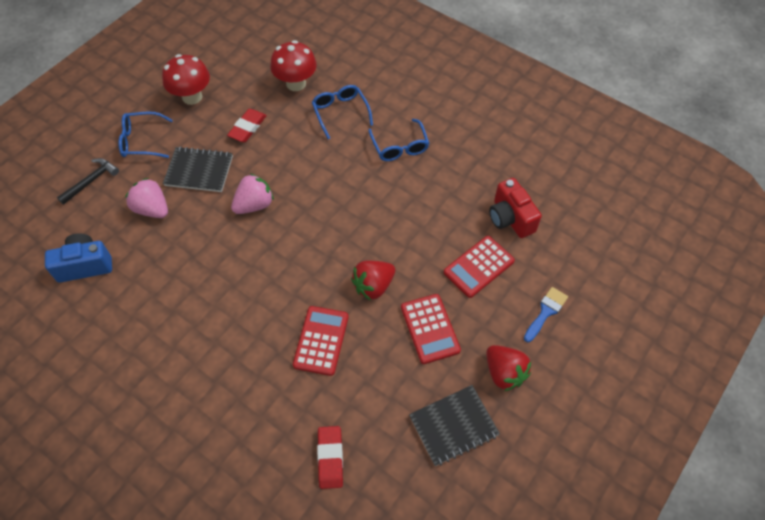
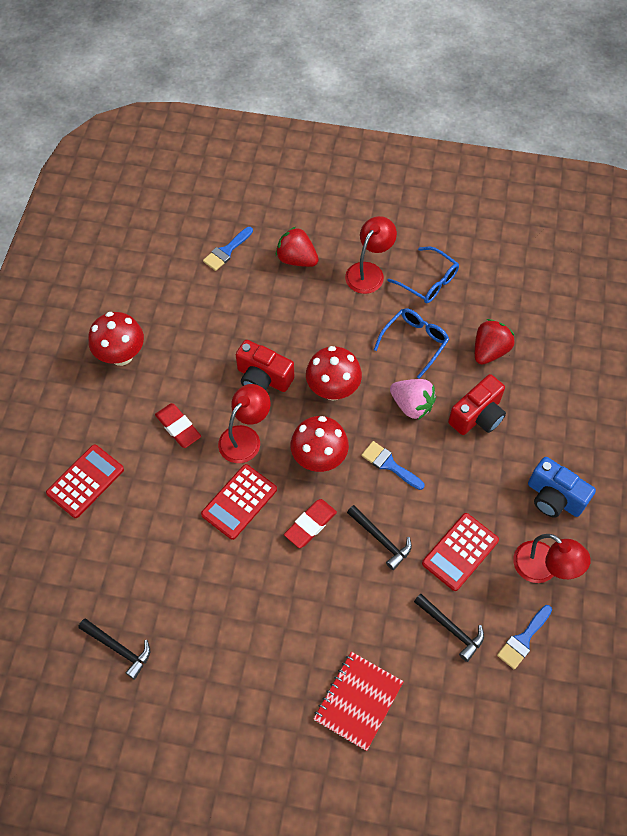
black hammer: 1 -> 3
black notebook: 2 -> 0
blue brush: 1 -> 3
blue glasses: 3 -> 2
pink strawberry: 2 -> 1
red camera: 1 -> 2
red lamp: 0 -> 3
red mushroom: 2 -> 3
red notebook: 0 -> 1

